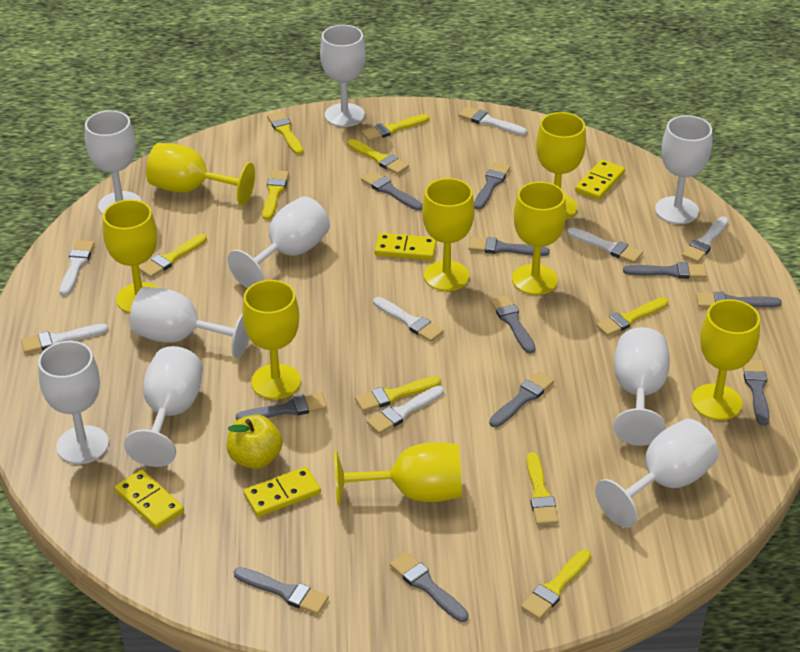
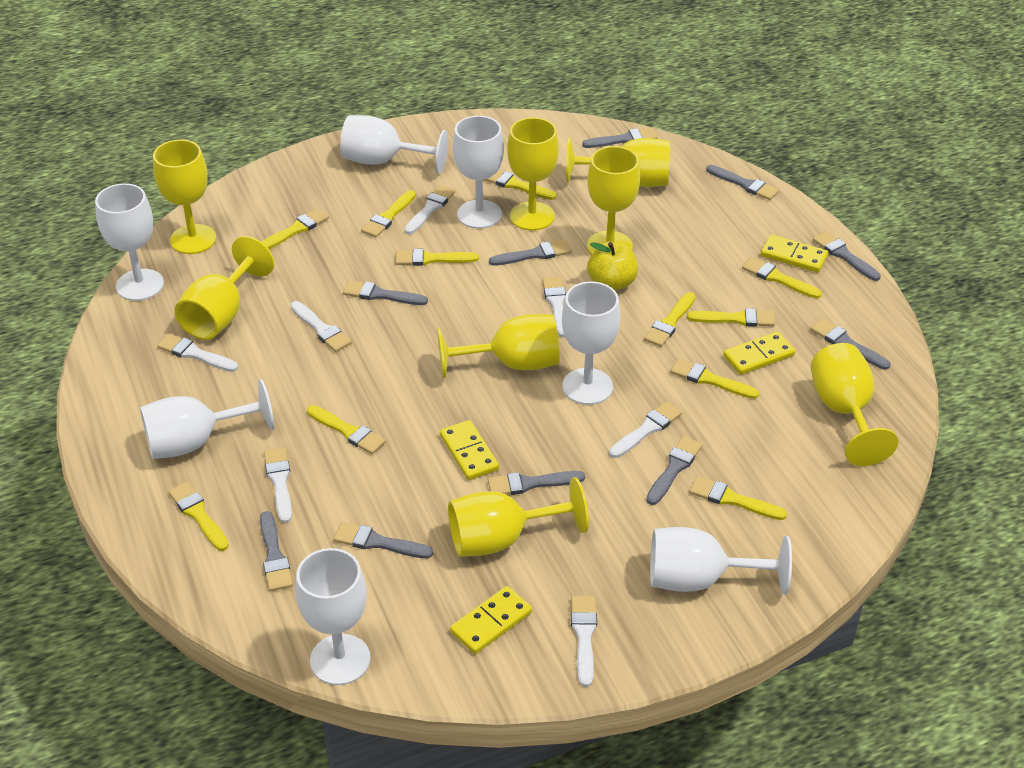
grey brush: 11 -> 10
white goblet: 9 -> 7
yellow brush: 9 -> 11

